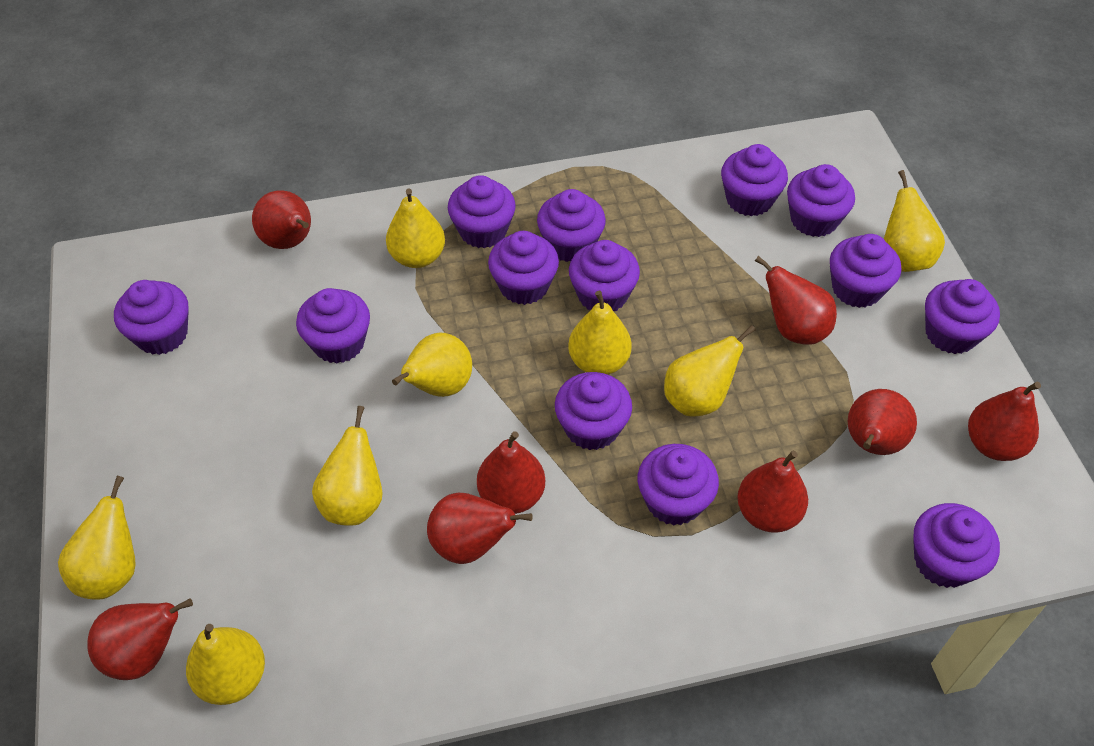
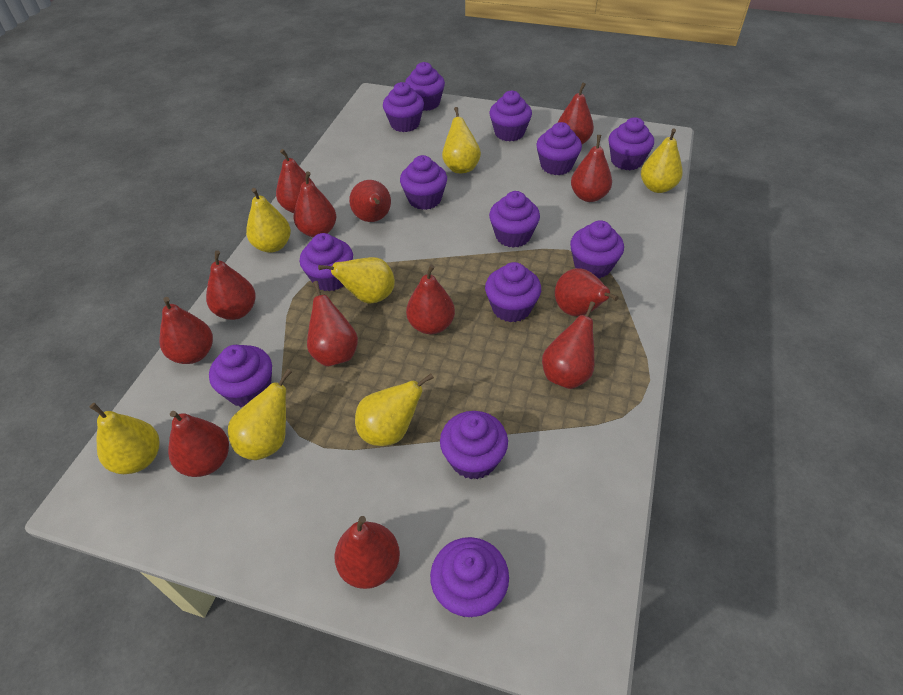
red pear: 8 -> 13
yellow pear: 8 -> 7

